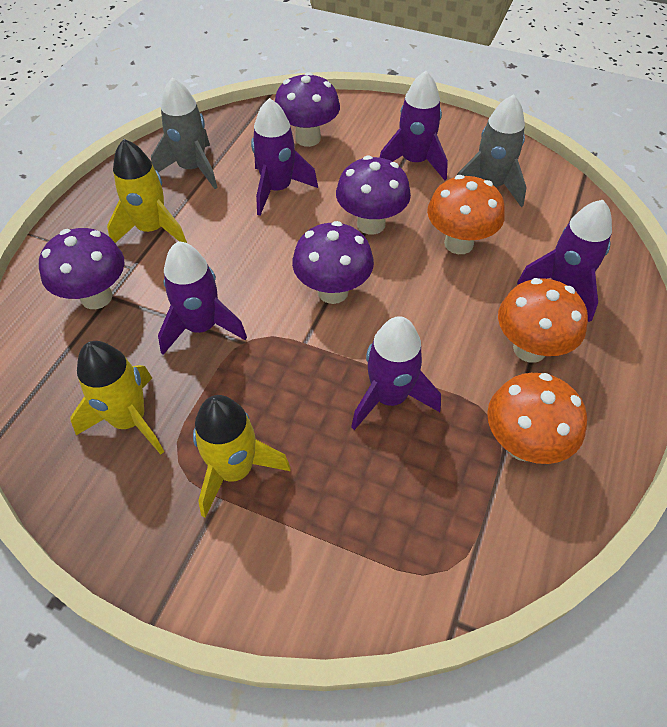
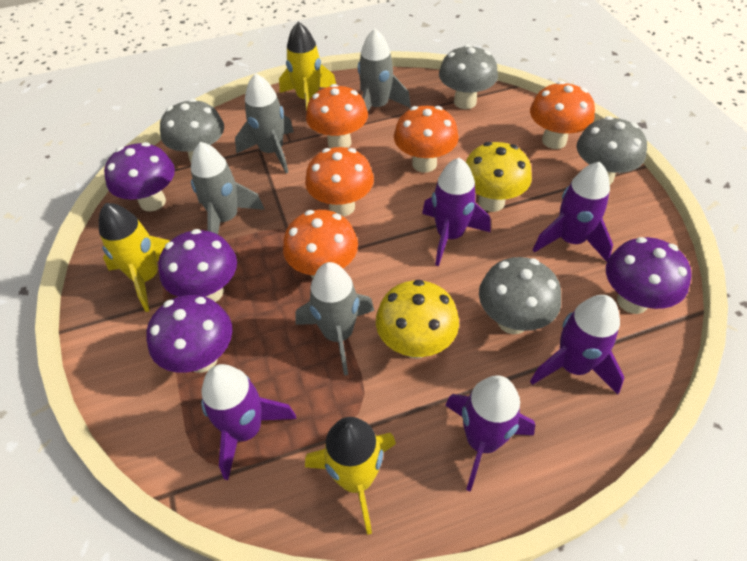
grey mushroom: 0 -> 4
grey rocket: 2 -> 4
orange mushroom: 3 -> 5
yellow mushroom: 0 -> 2

